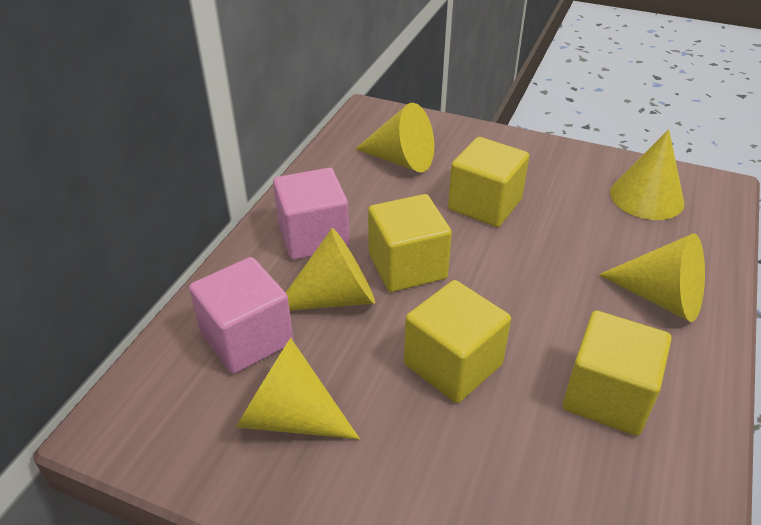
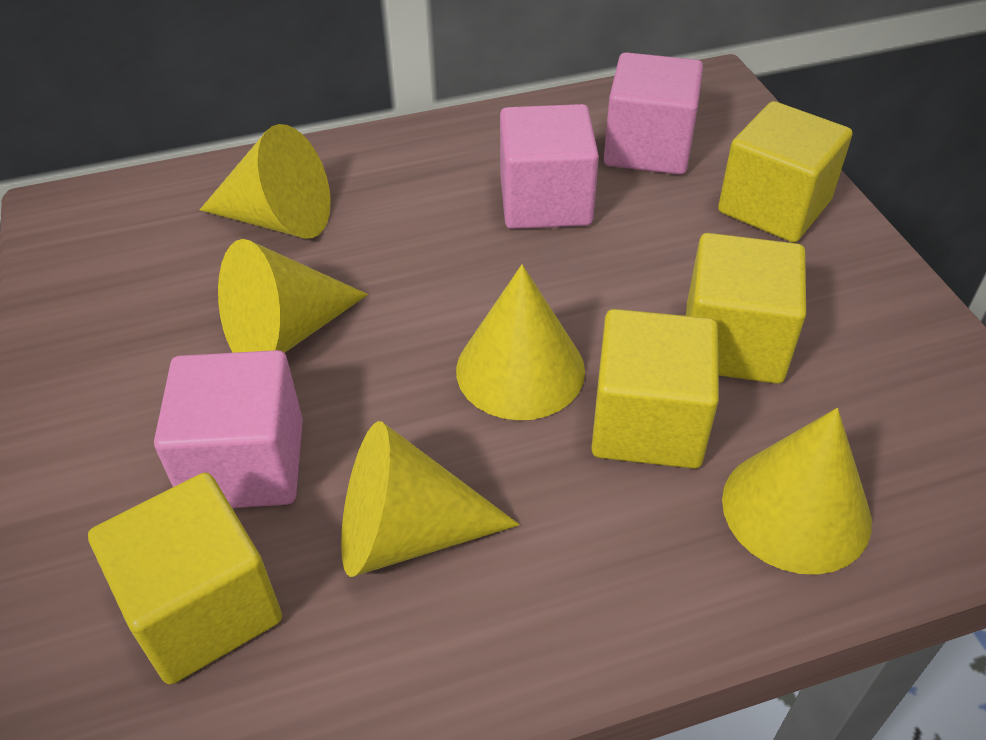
pink cube: 2 -> 3

